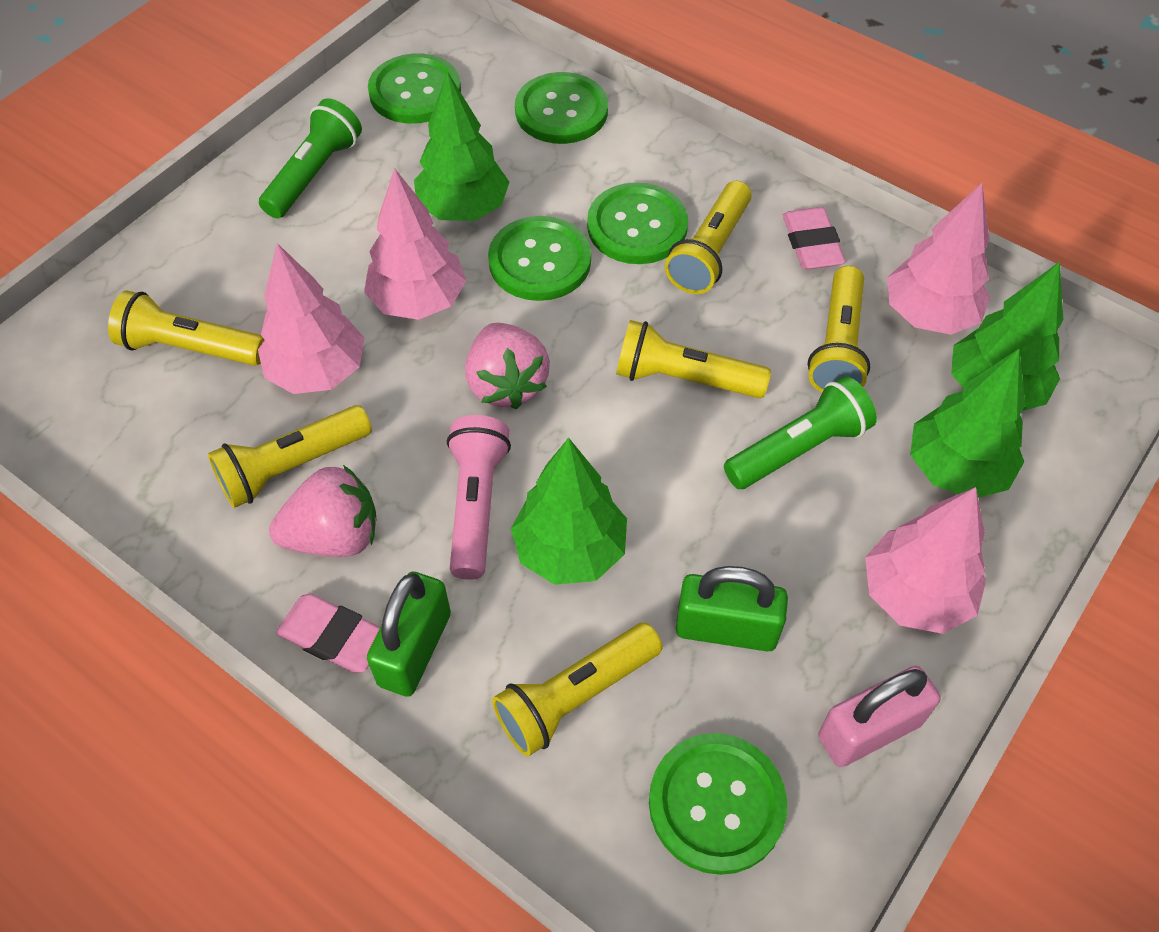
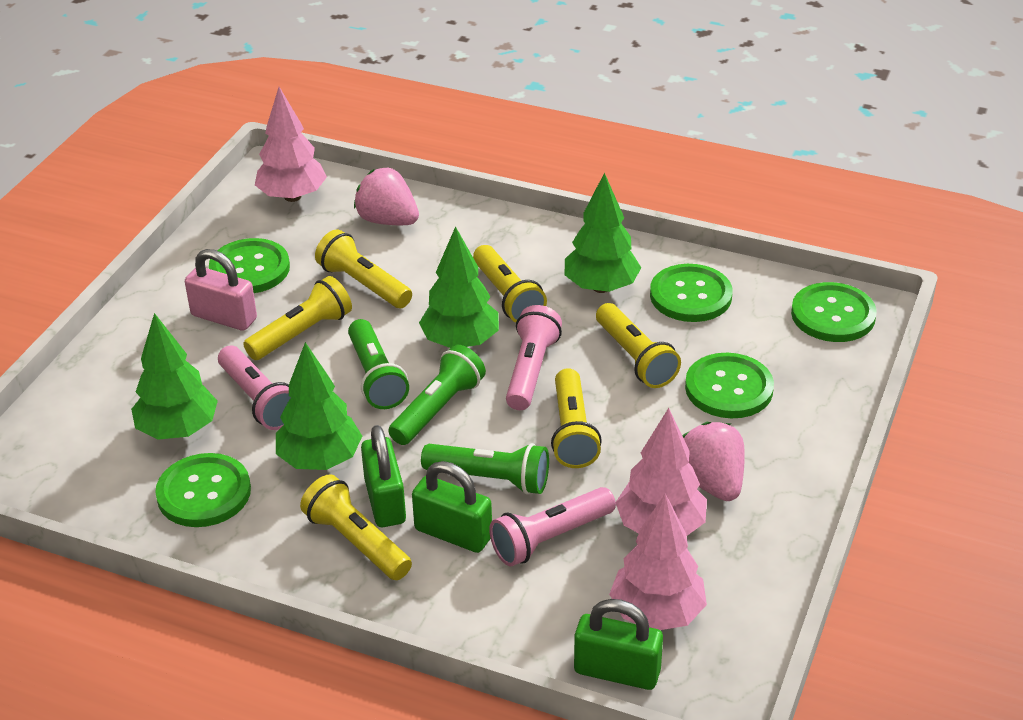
green flashlight: 2 -> 3
green padlock: 2 -> 3
pink eraser: 2 -> 0
pink flashlight: 1 -> 3
pink tree: 4 -> 3

